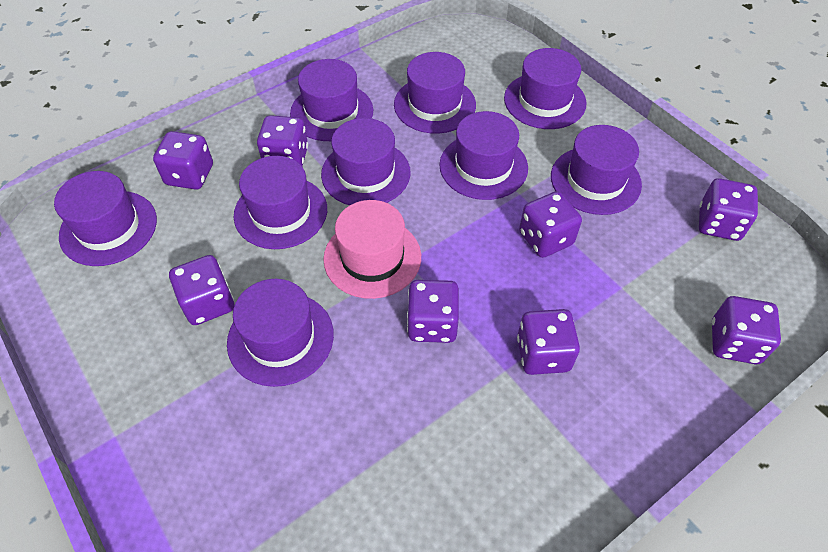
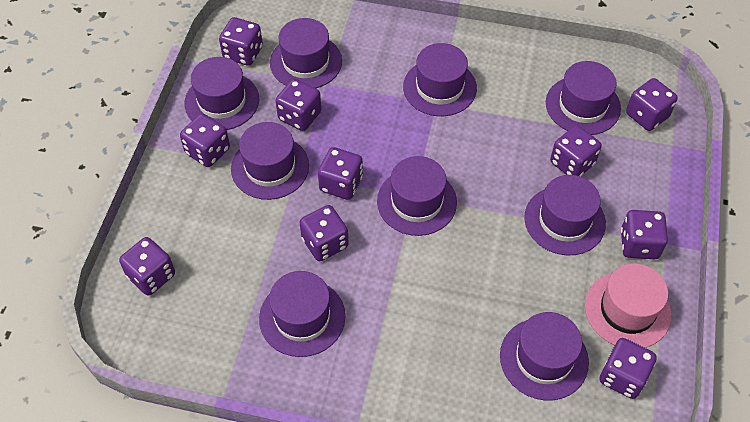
purple dice: 8 -> 10

